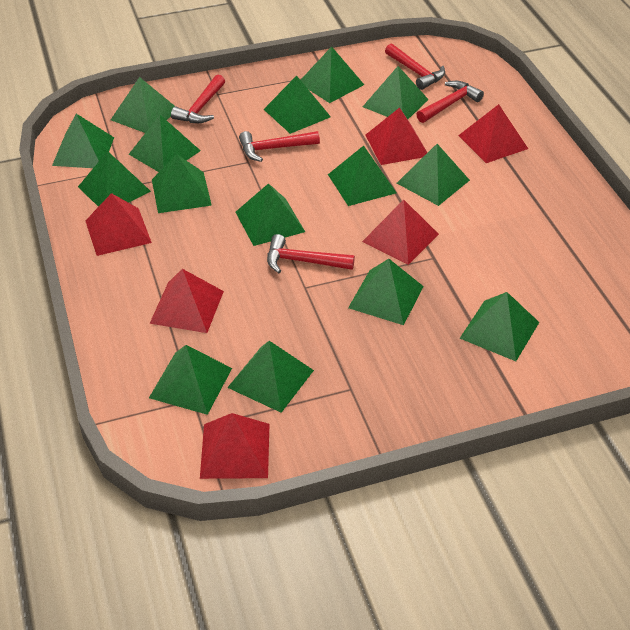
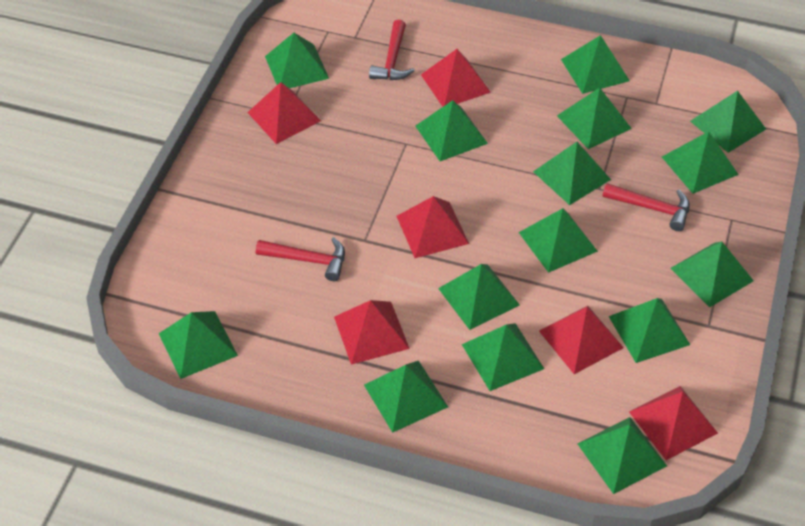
red hammer: 5 -> 3

